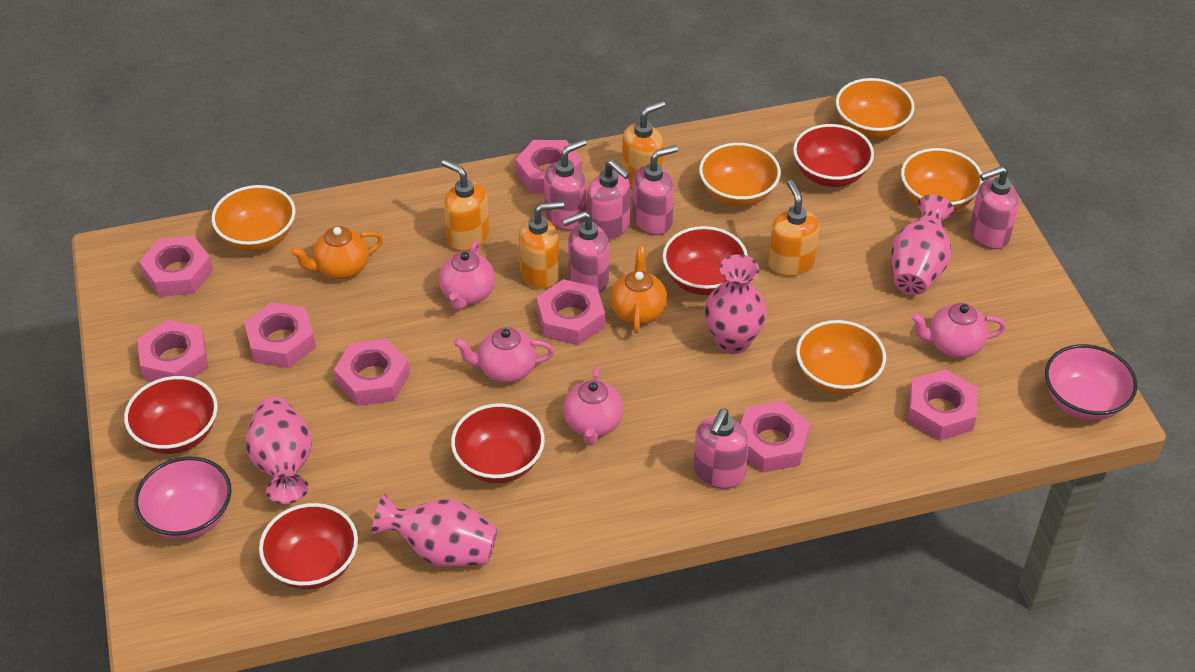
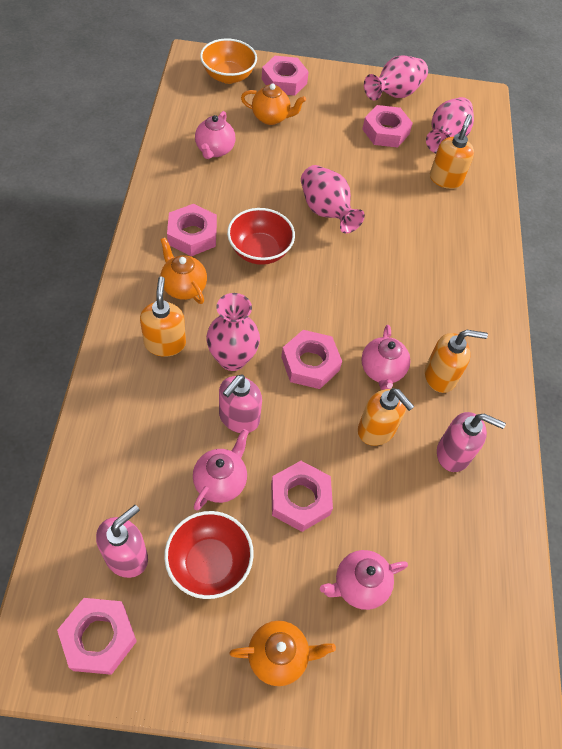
orange bowl: 5 -> 1
orange teapot: 2 -> 3
pink bowl: 2 -> 0
pink nut: 8 -> 6
pink soap dispenser: 6 -> 3
red bowl: 5 -> 2

